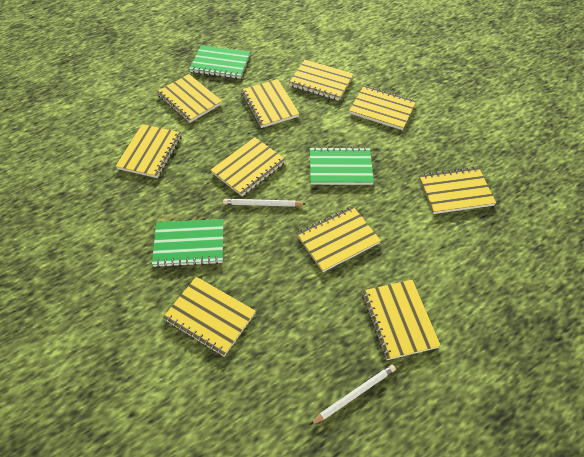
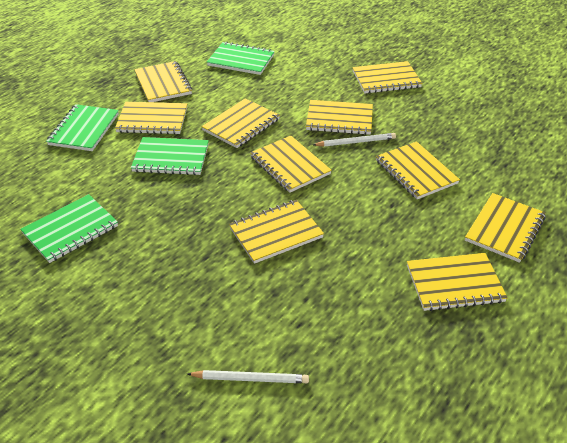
green notebook: 3 -> 4

